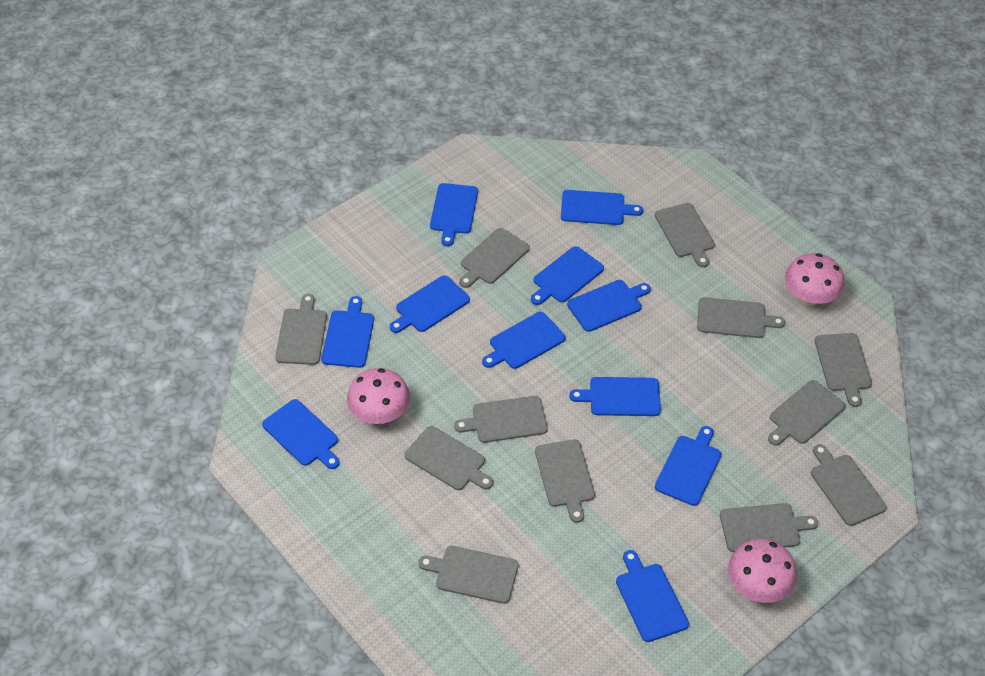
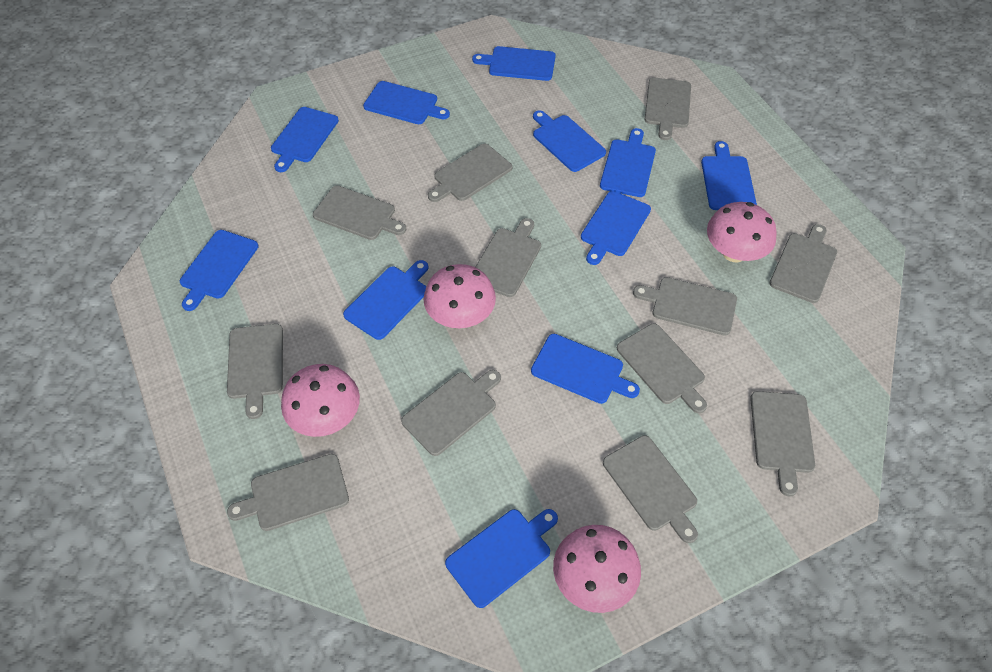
pink mushroom: 3 -> 4

